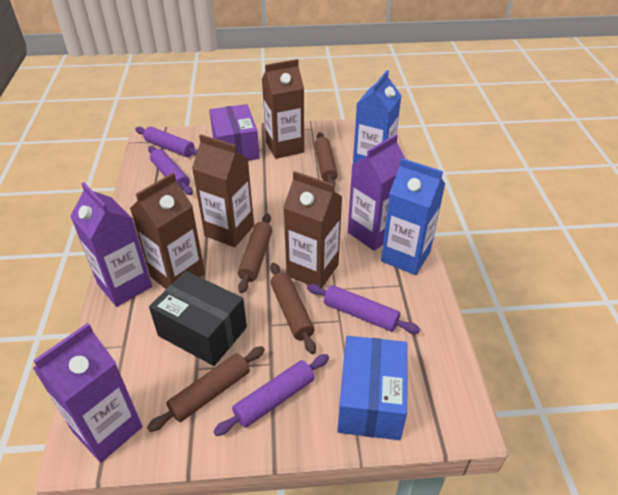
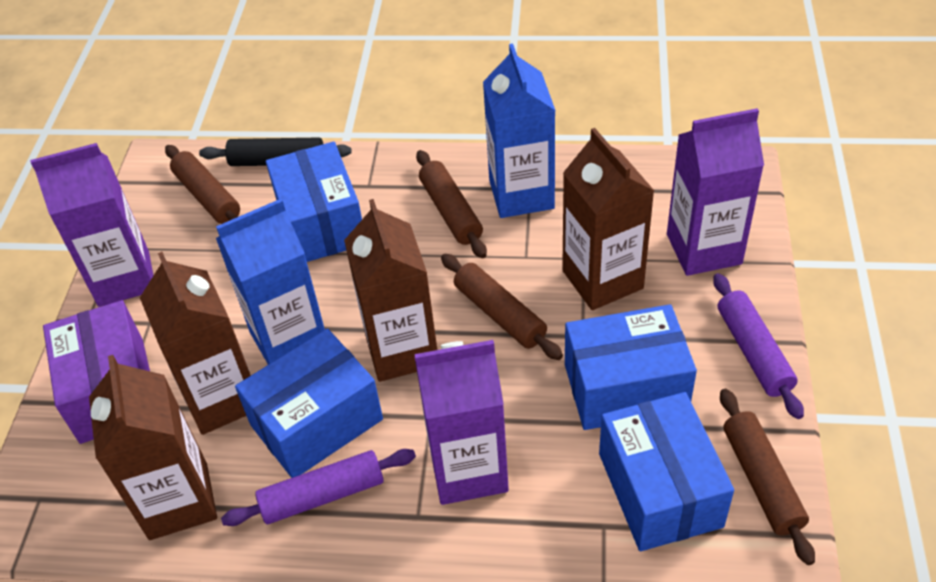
black box: 1 -> 0
black rolling pin: 0 -> 1
blue box: 1 -> 4
purple rolling pin: 4 -> 2

